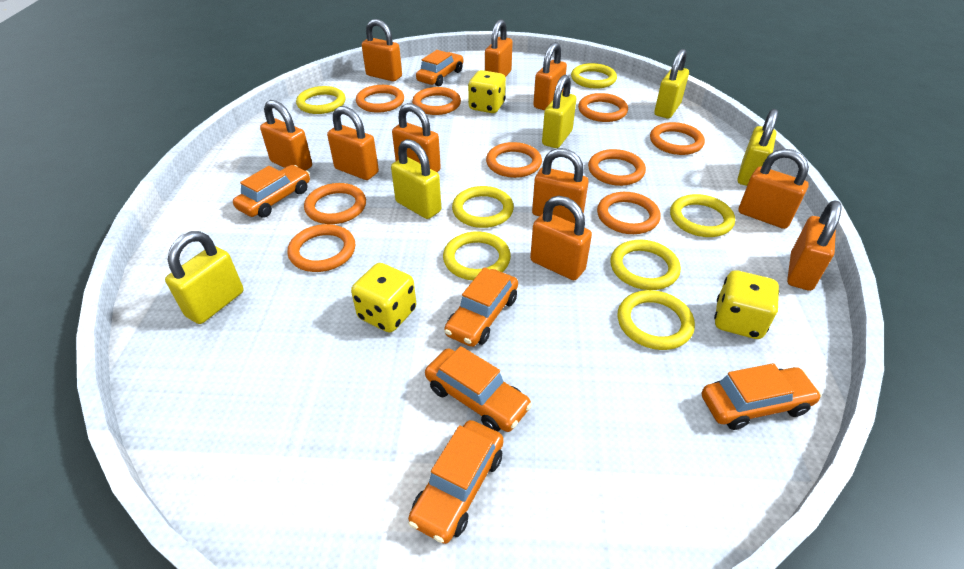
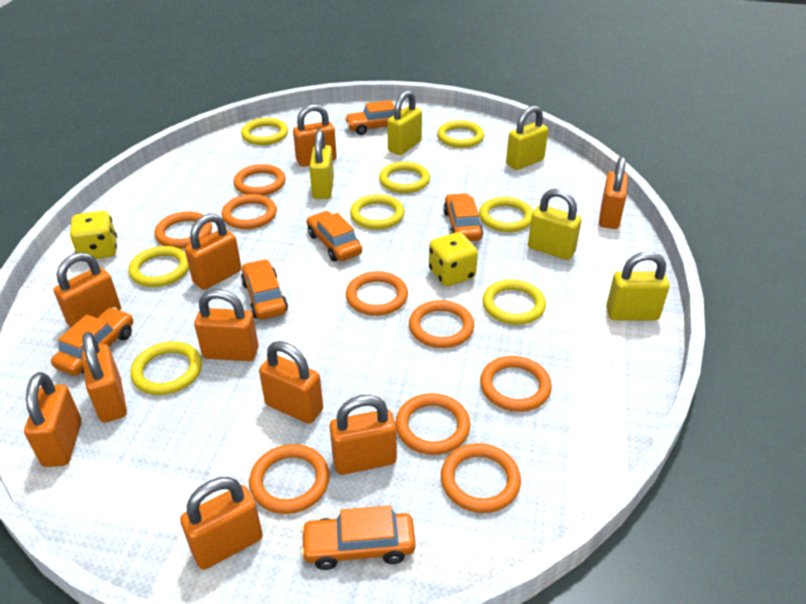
yellow dice: 3 -> 2
yellow ring: 7 -> 8

